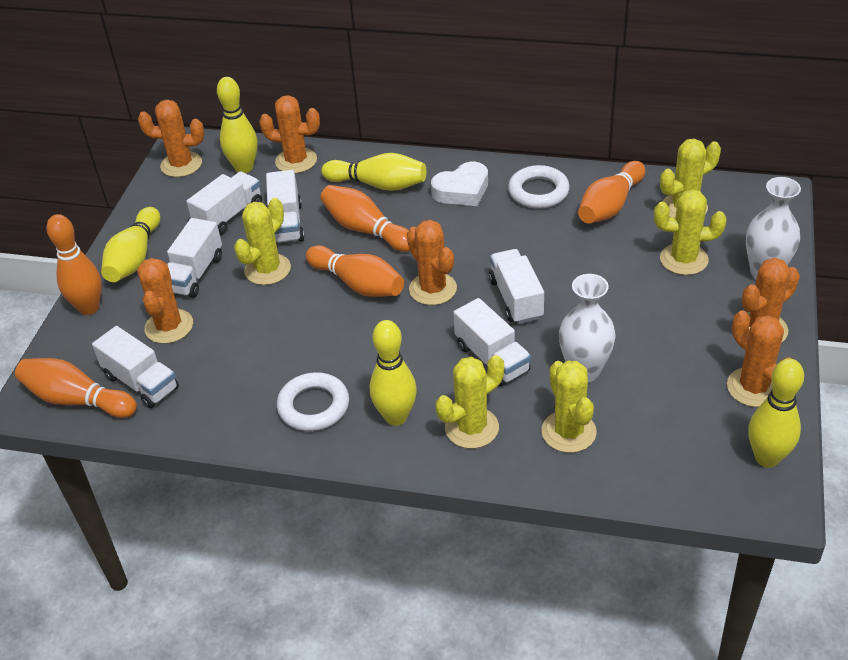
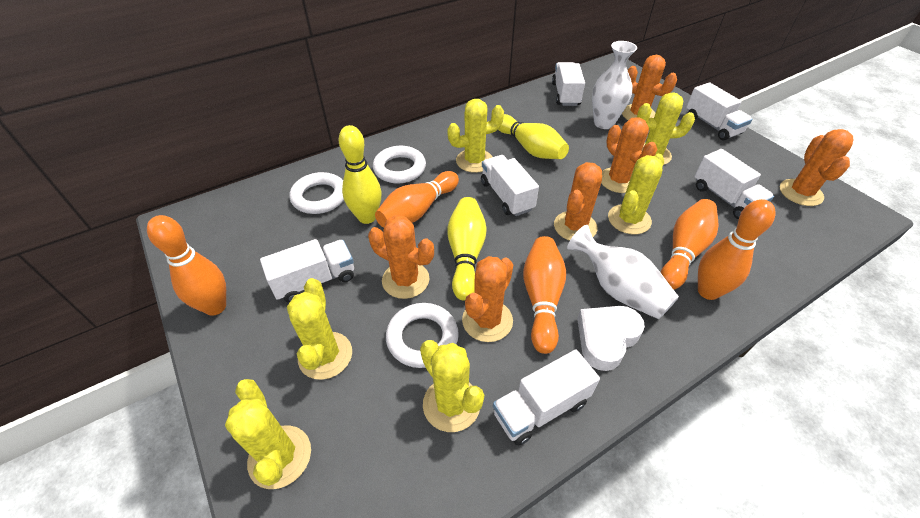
white ring: 2 -> 3
yellow bowling pin: 5 -> 3
yellow cactus: 5 -> 6

